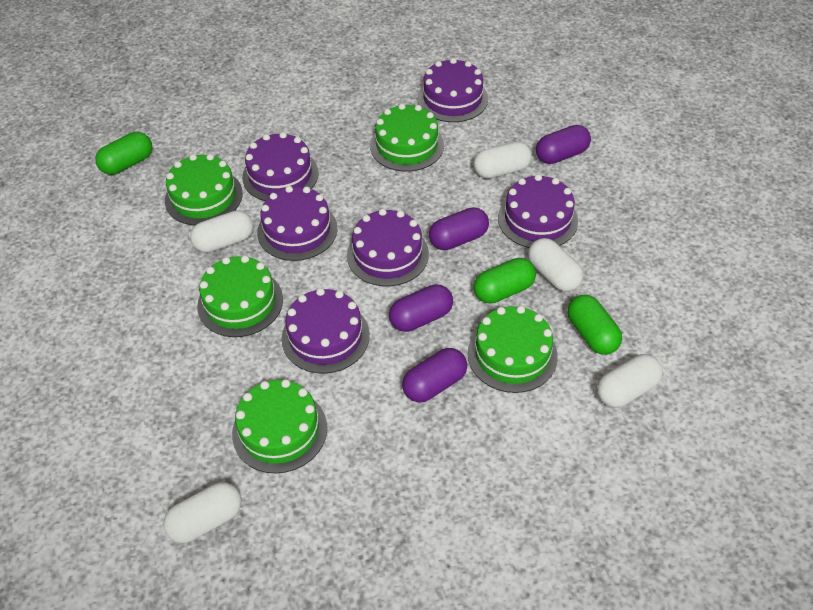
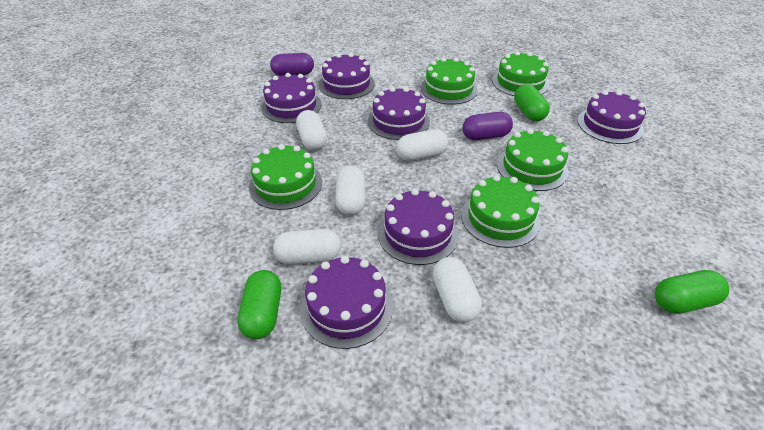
purple capsule: 4 -> 2

